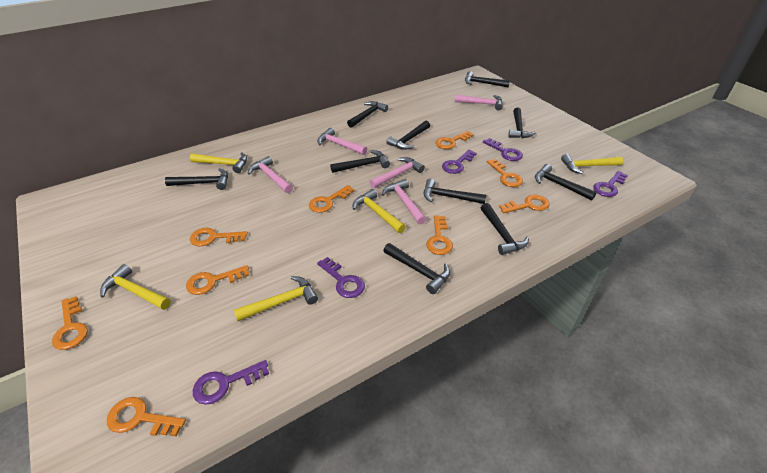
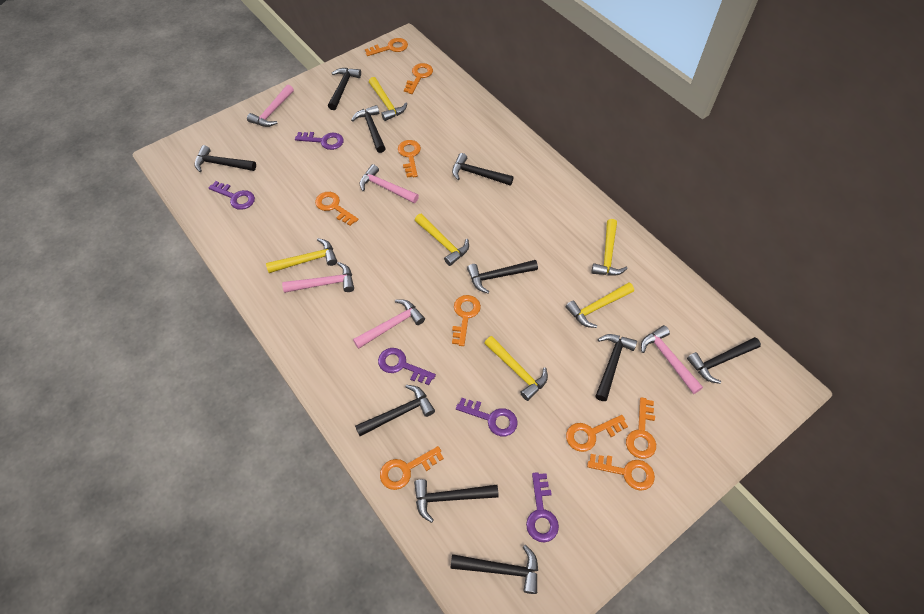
yellow hammer: 5 -> 6

